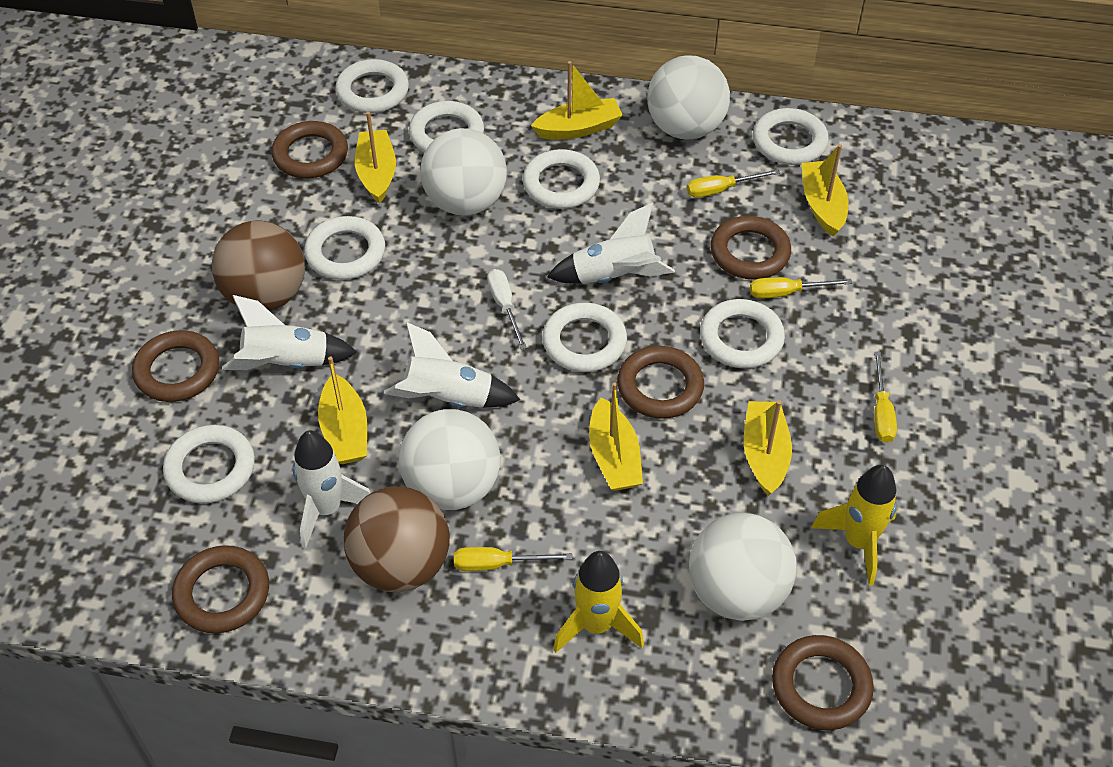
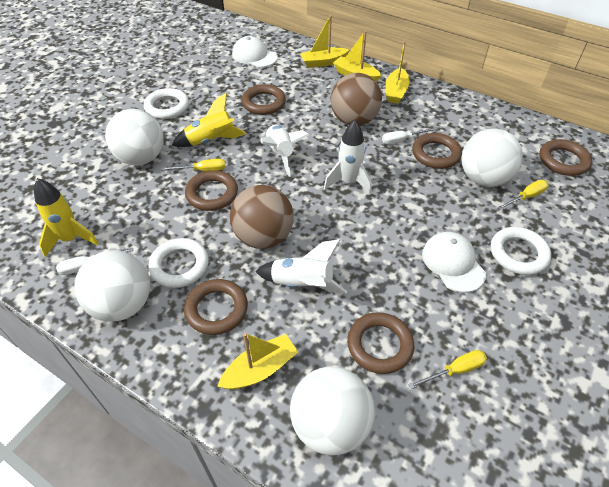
white cap: 0 -> 2
white ring: 8 -> 3
white rocket: 4 -> 3
white screwdriver: 1 -> 2
yellow boat: 6 -> 4
yellow screwdriver: 4 -> 3

